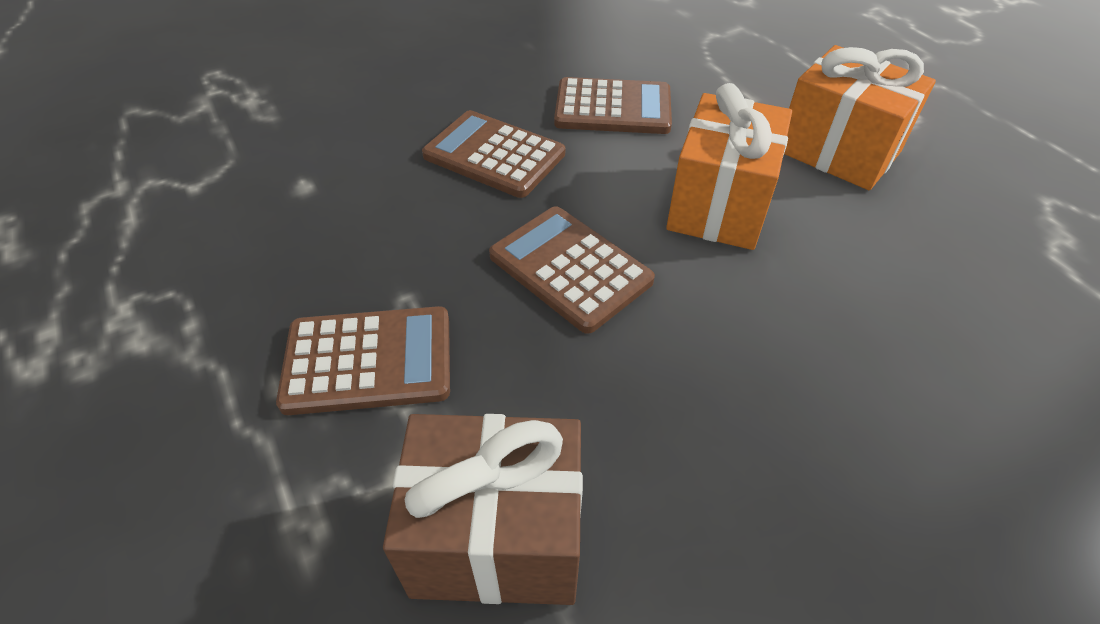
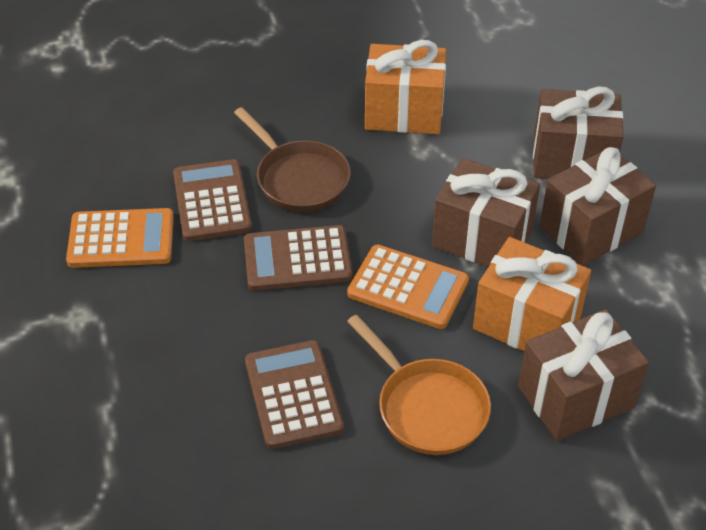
brown calculator: 4 -> 3
brown gift: 1 -> 4
brown pan: 0 -> 1
orange calculator: 0 -> 2
orange pan: 0 -> 1

